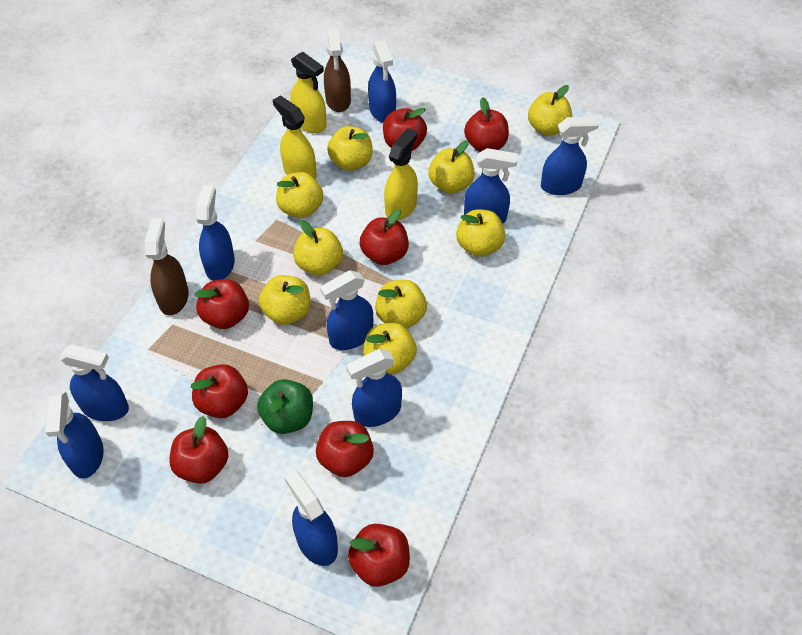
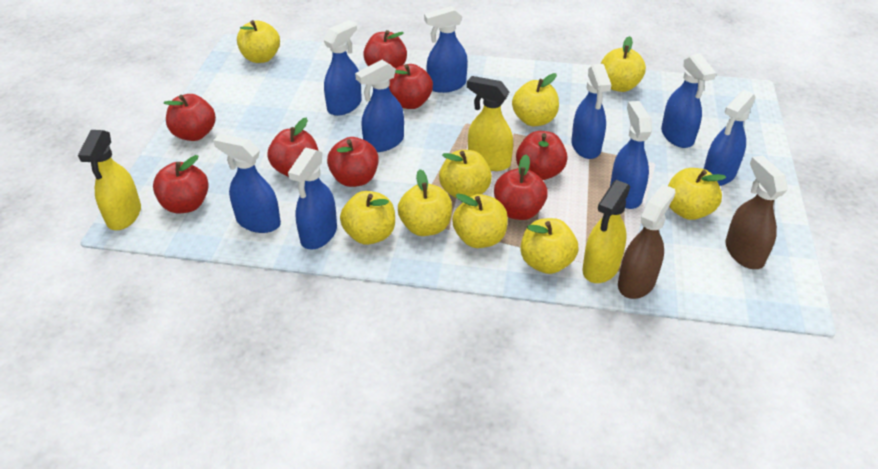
green apple: 1 -> 0

